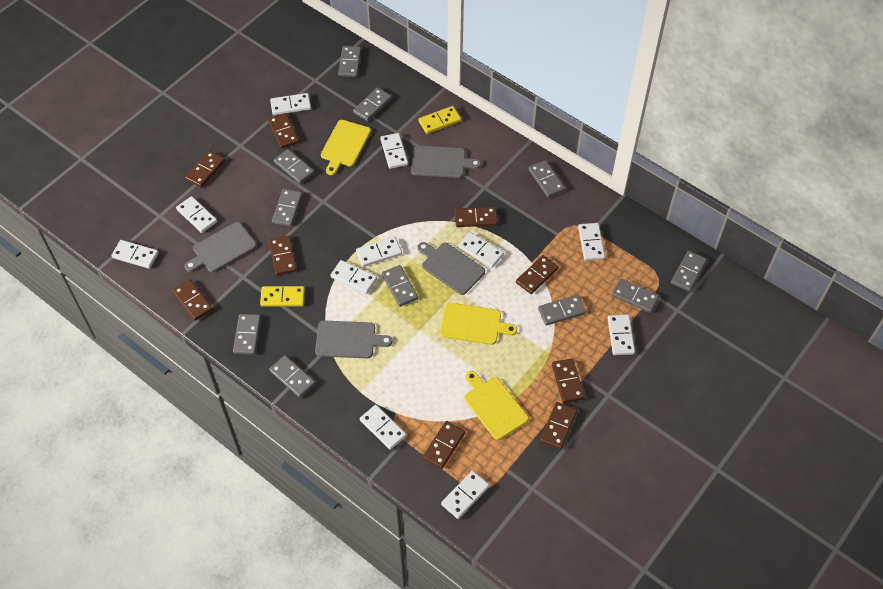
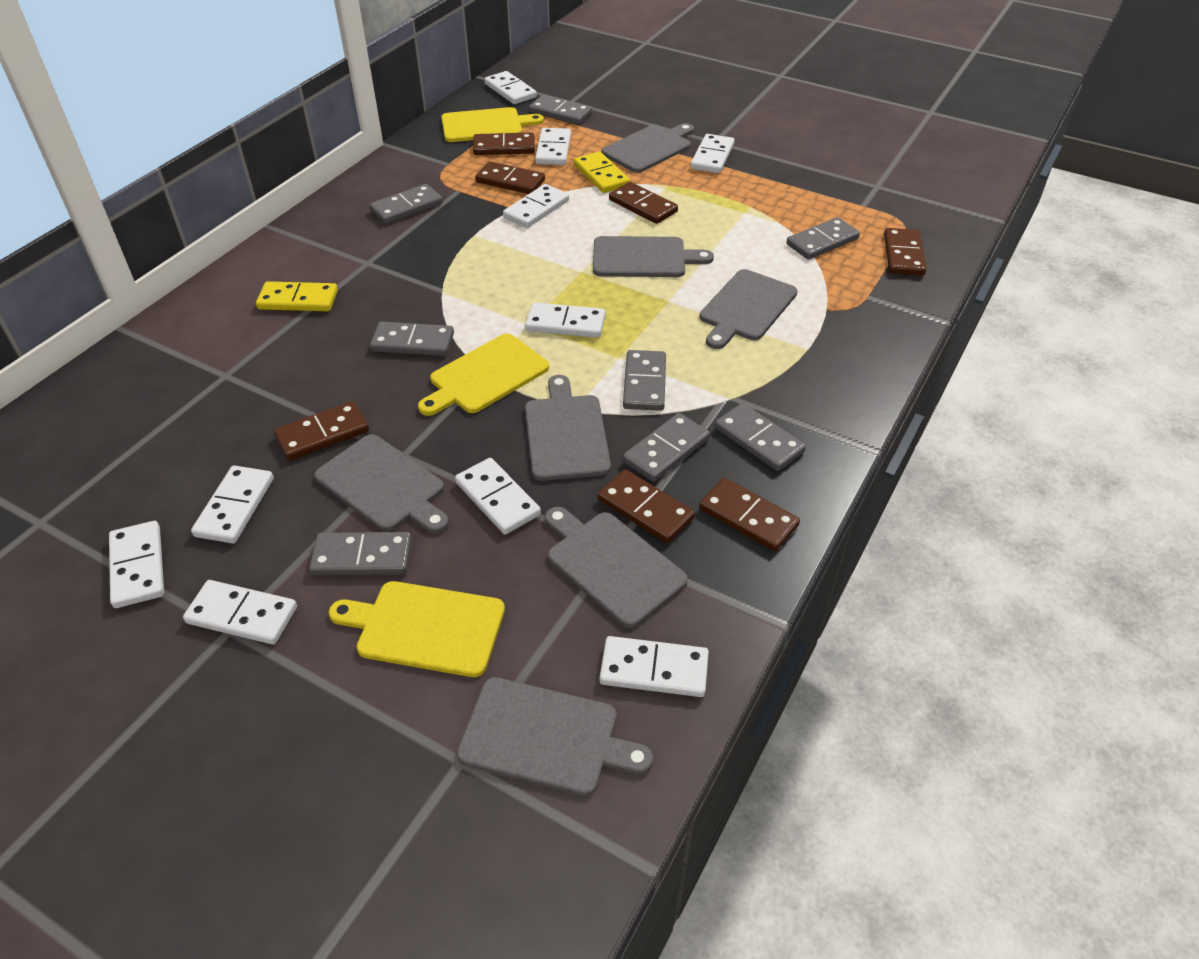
brown domino: 9 -> 7
grey cutting board: 4 -> 7
grey domino: 11 -> 8
white domino: 11 -> 10

